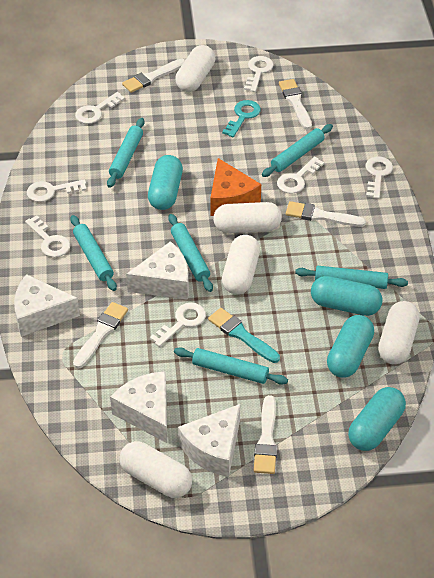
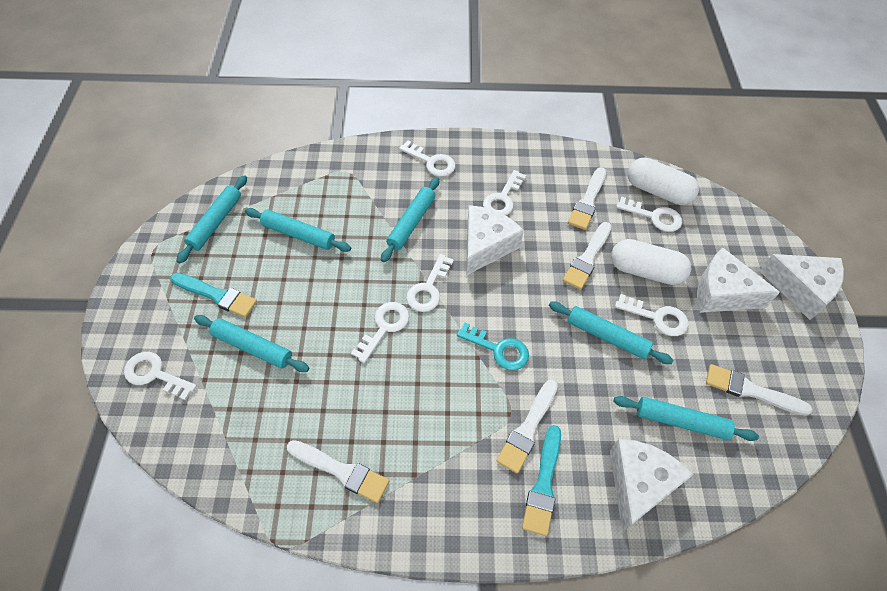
orange cheese: 1 -> 0
turquoise brush: 1 -> 2
turquoise capsule: 4 -> 0
white capsule: 5 -> 2

